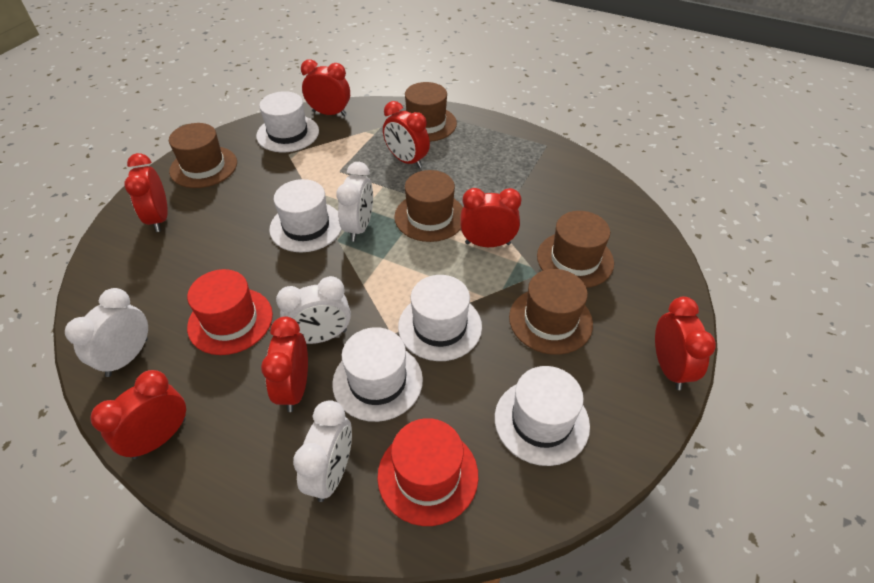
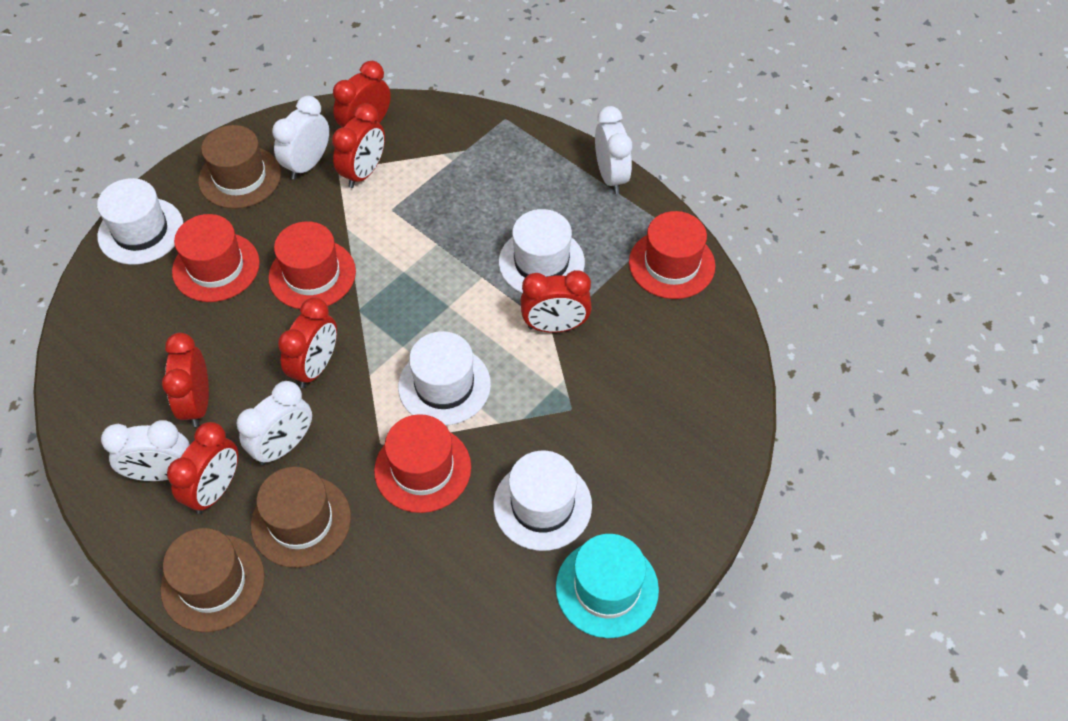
brown hat: 5 -> 3
red clock: 7 -> 6
red hat: 2 -> 4
turquoise hat: 0 -> 1
white hat: 5 -> 4

